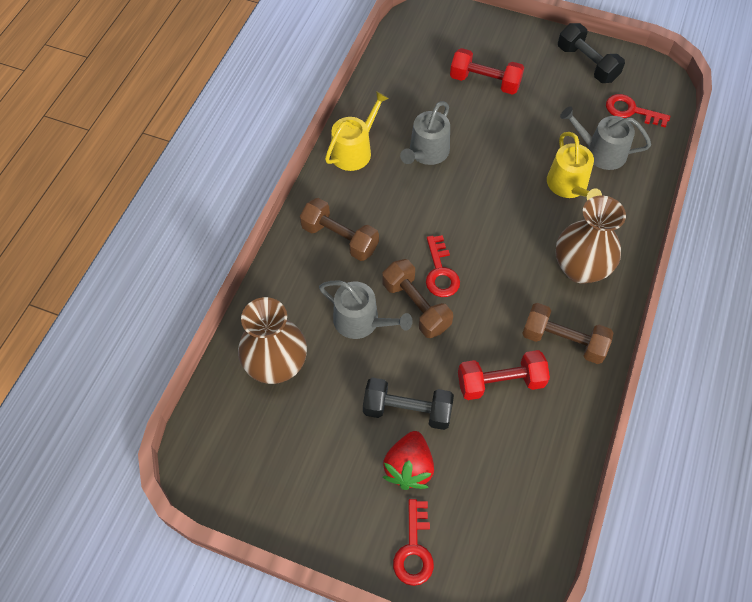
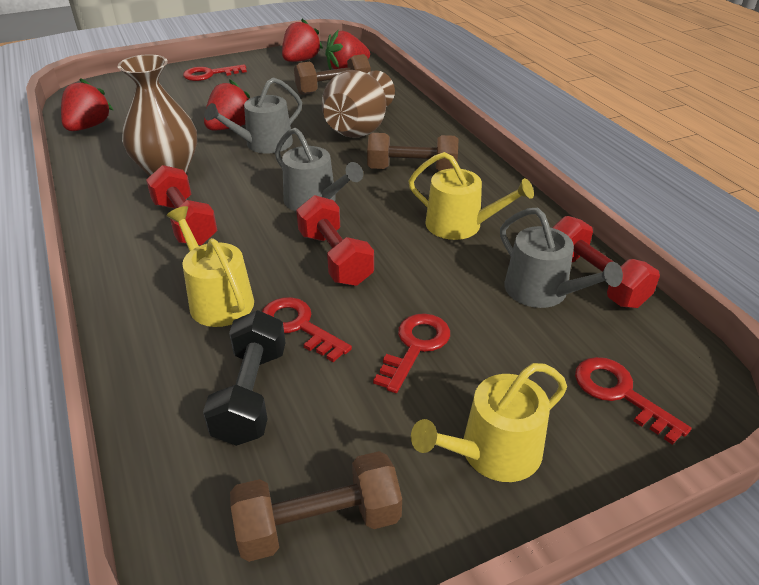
black dumbbell: 2 -> 1
red dumbbell: 2 -> 3
red key: 3 -> 4
red strawberry: 1 -> 4
yellow watering can: 2 -> 3

